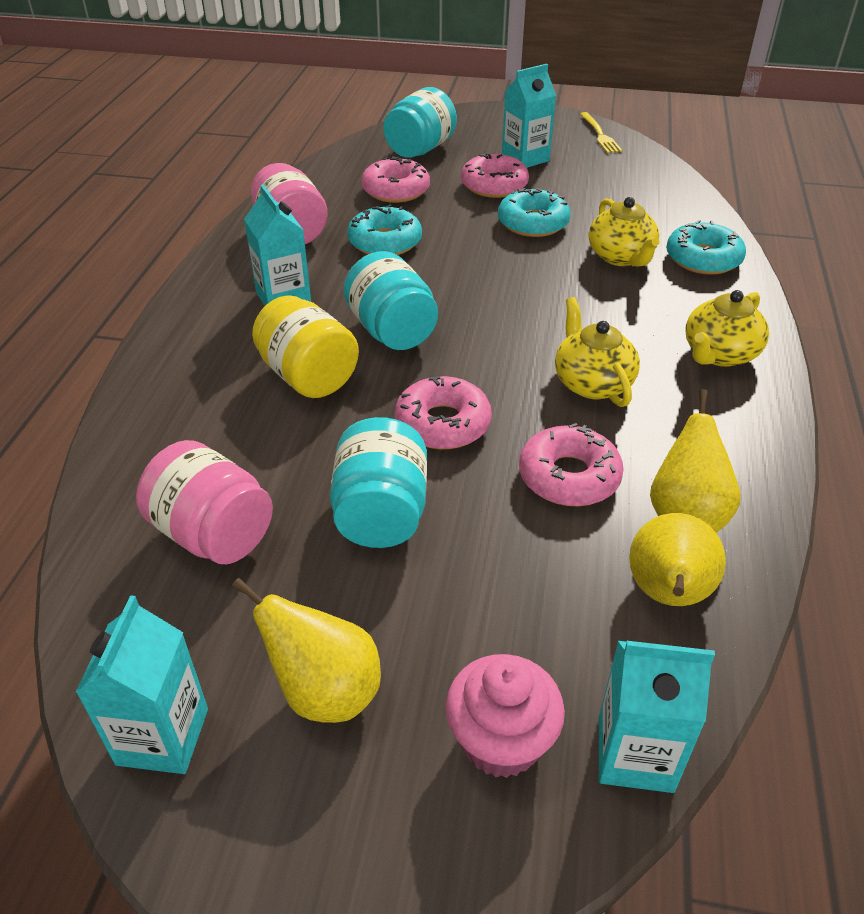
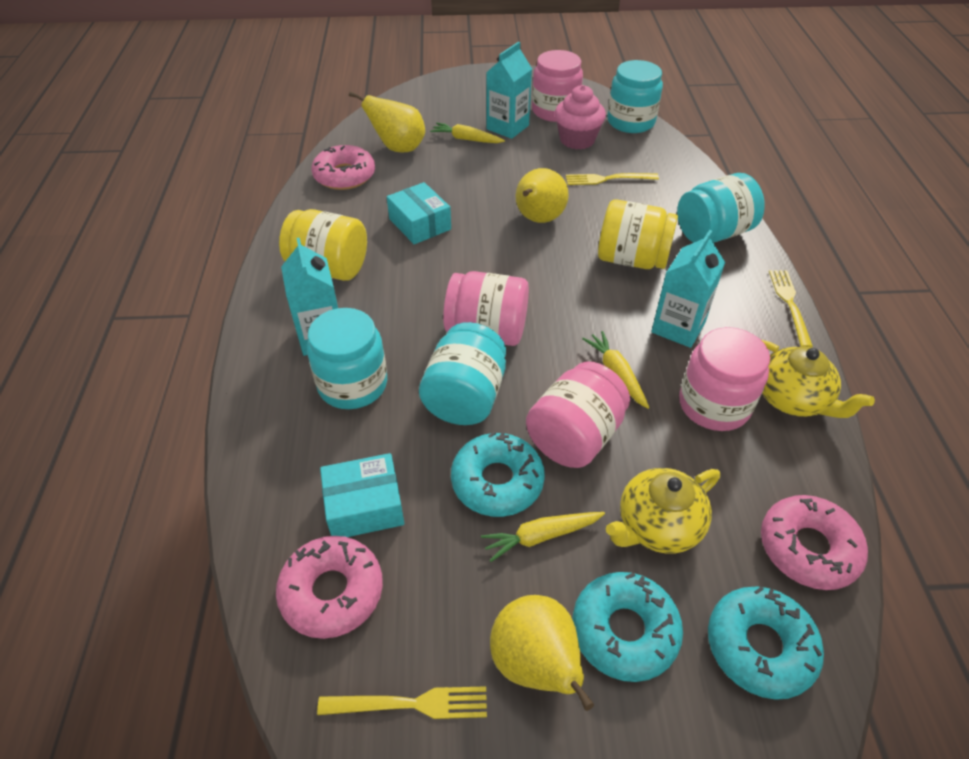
pink donut: 4 -> 3
pink jar: 2 -> 4
turquoise box: 0 -> 2
turquoise carton: 4 -> 3
turquoise jar: 3 -> 4
yellow carrot: 0 -> 3
yellow fork: 1 -> 3
yellow jar: 1 -> 2
yellow teapot: 3 -> 2

